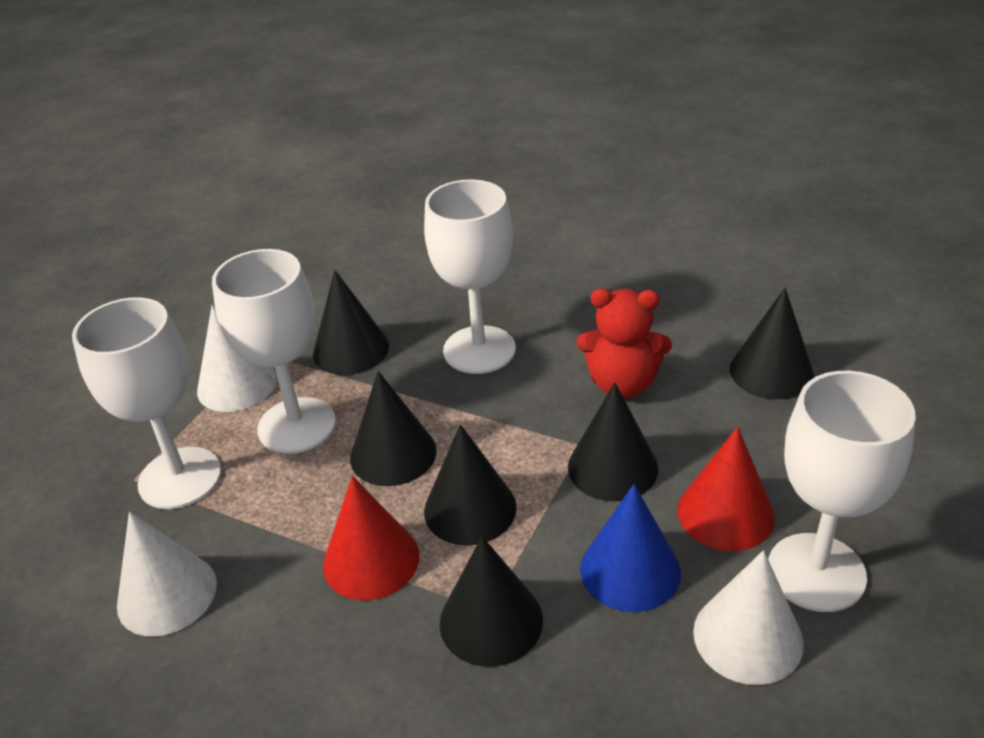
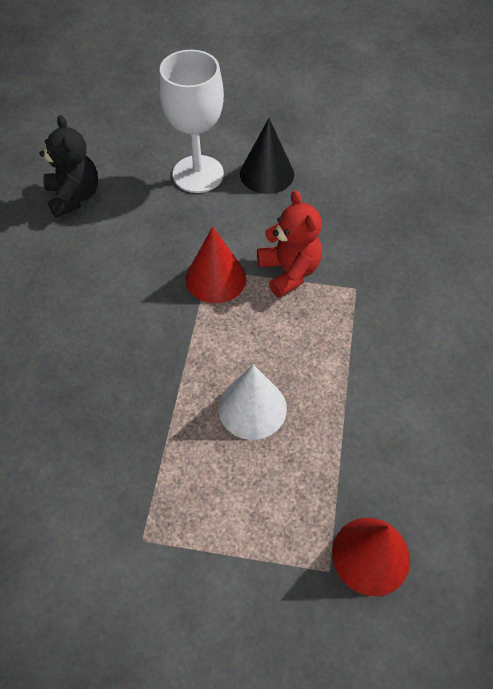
black cone: 6 -> 1
black teddy bear: 0 -> 1
blue cone: 1 -> 0
white cone: 3 -> 1
white goblet: 4 -> 1

